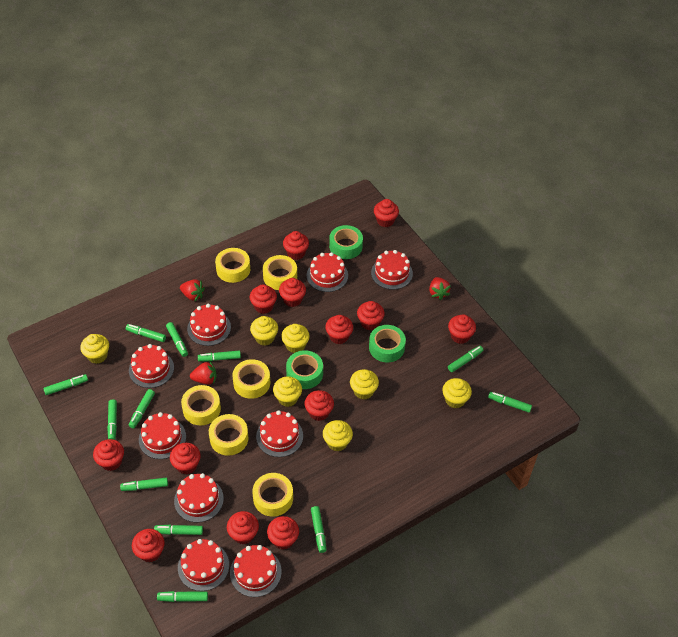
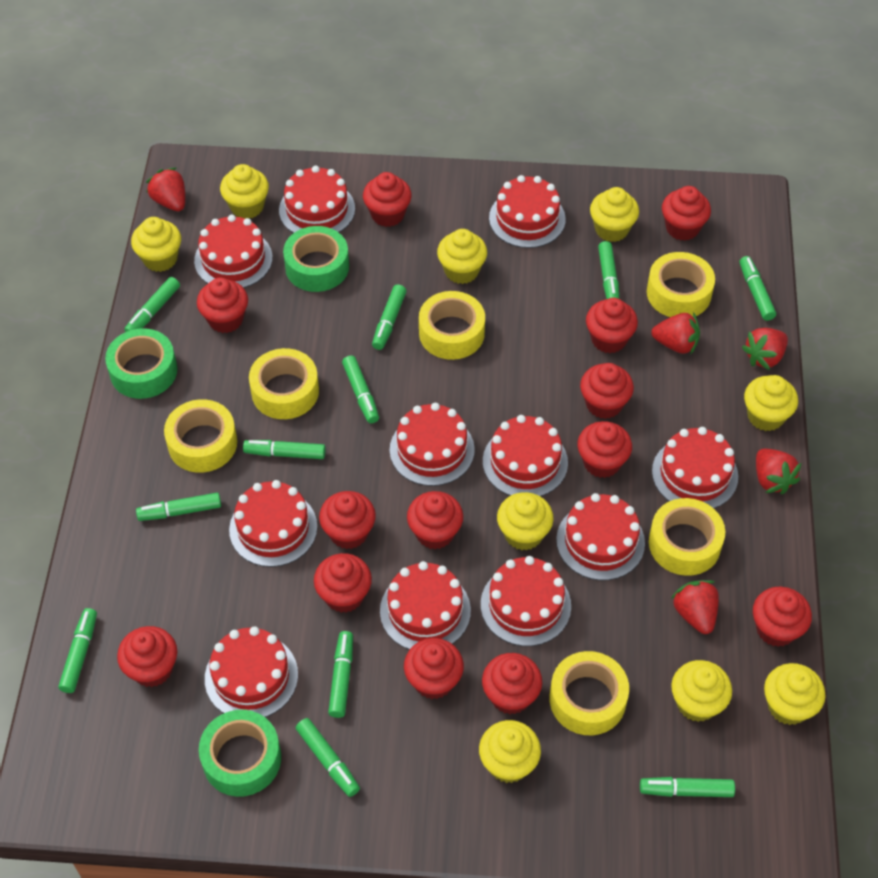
green marker: 12 -> 11
red cake: 9 -> 11
red strawberry: 3 -> 5
yellow cupcake: 7 -> 9

